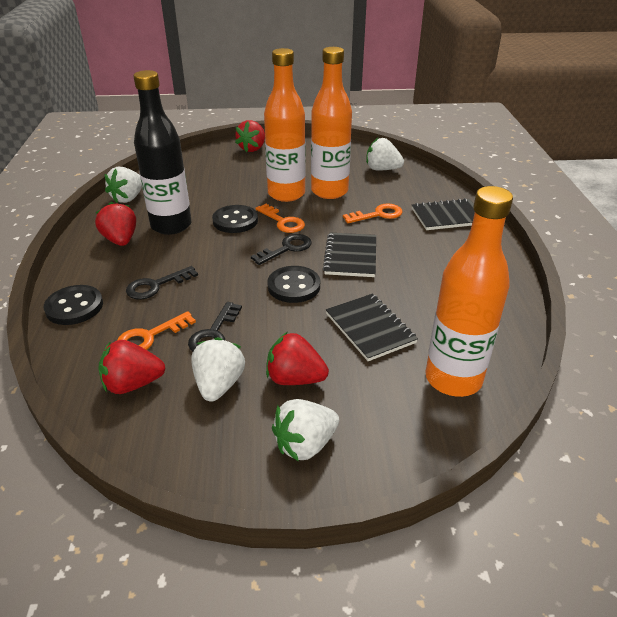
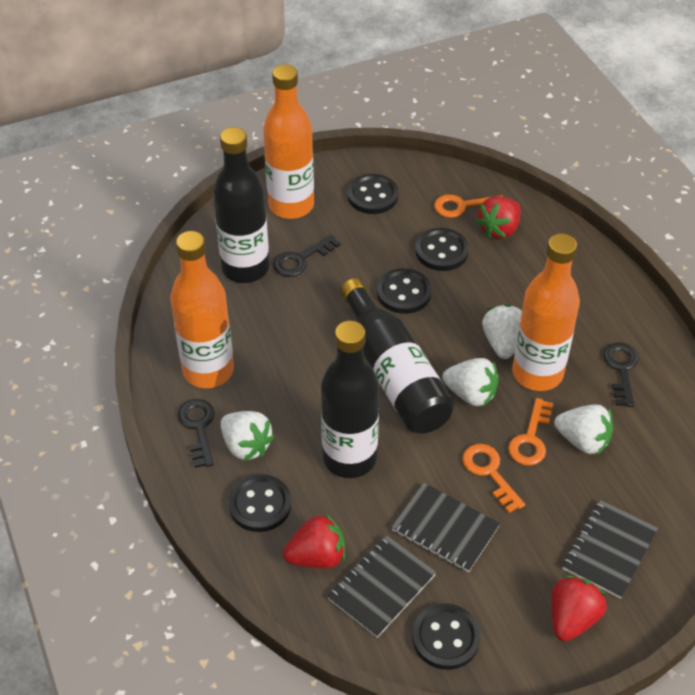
black bottle: 1 -> 3
black button: 3 -> 5
red strawberry: 4 -> 3

